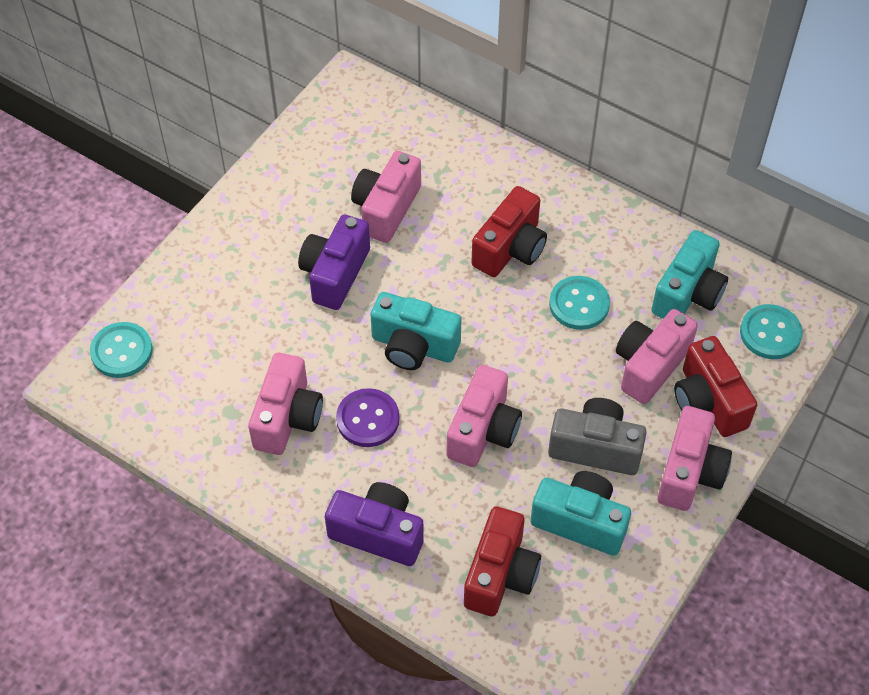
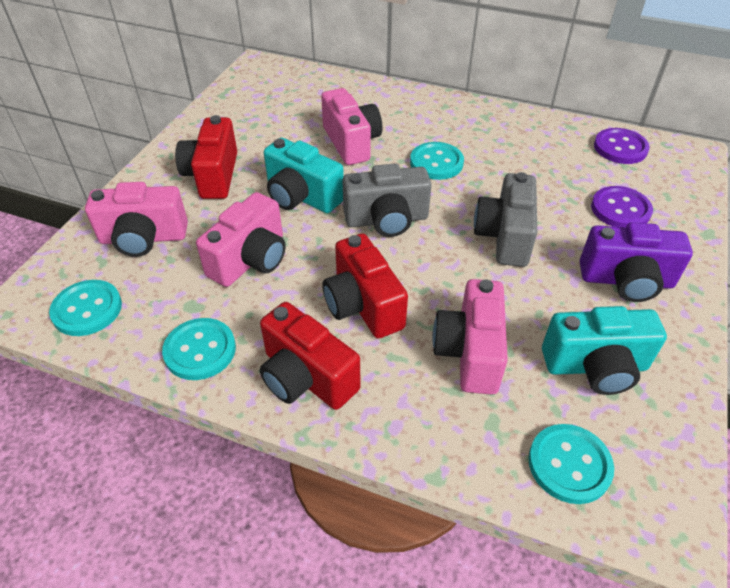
grey camera: 1 -> 2
pink camera: 5 -> 4
purple button: 1 -> 2
purple camera: 2 -> 1
turquoise button: 3 -> 4
turquoise camera: 3 -> 2

